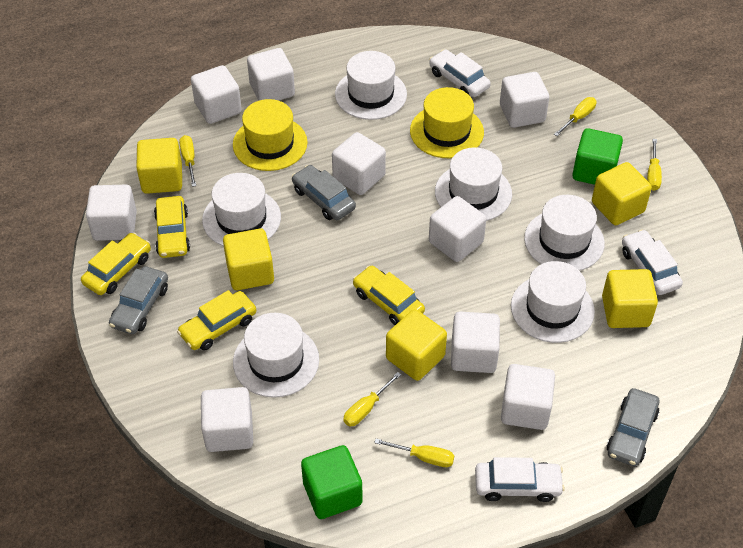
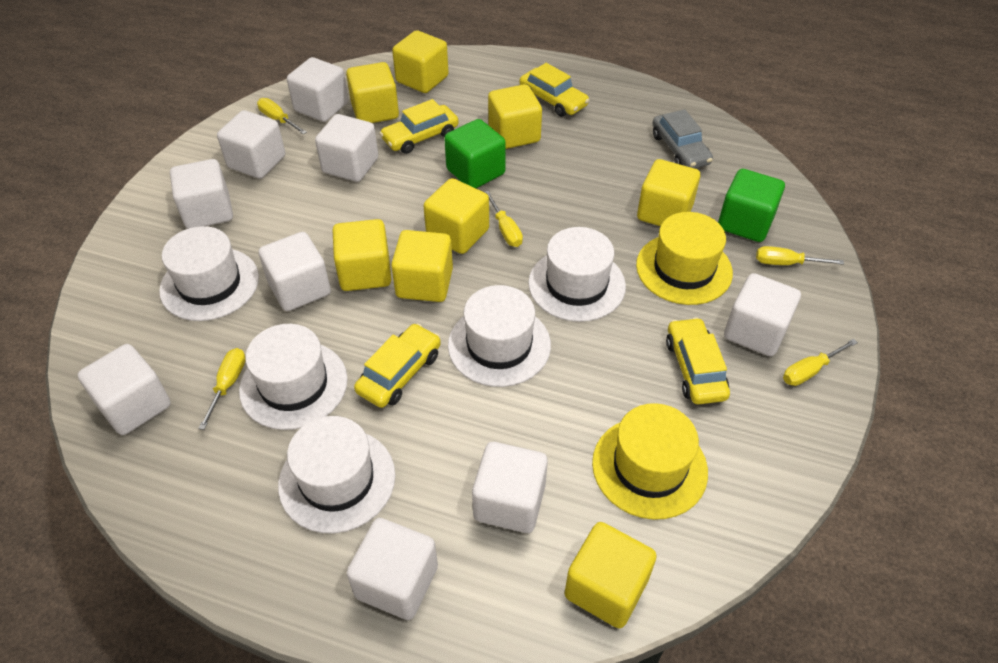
grey car: 3 -> 1
white car: 3 -> 0
white hat: 6 -> 5
yellow cube: 5 -> 8

